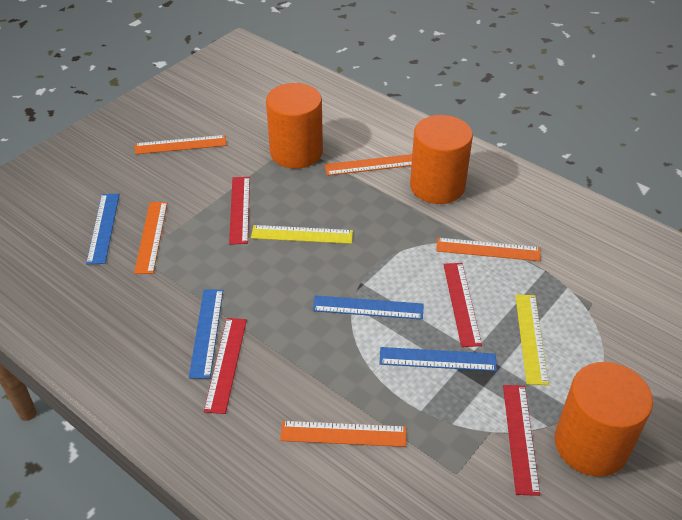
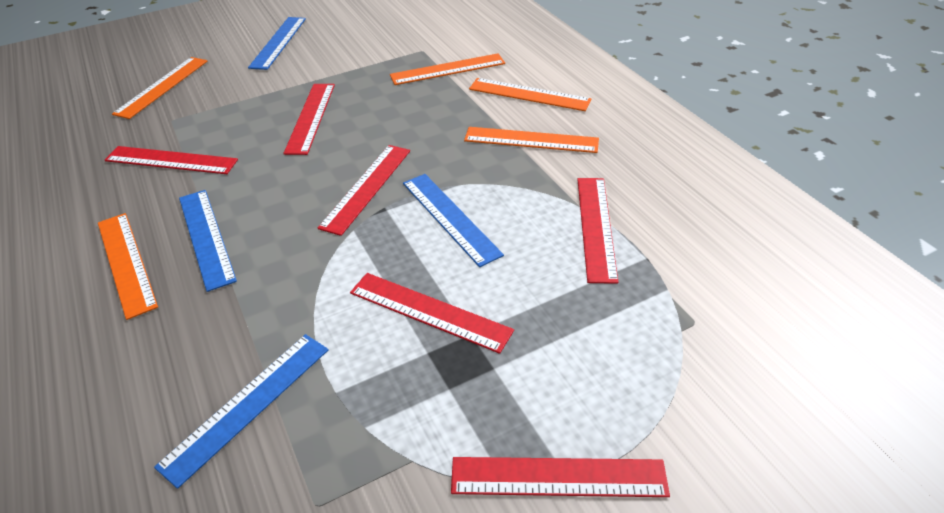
orange cylinder: 3 -> 0
red ruler: 4 -> 6
yellow ruler: 2 -> 0

